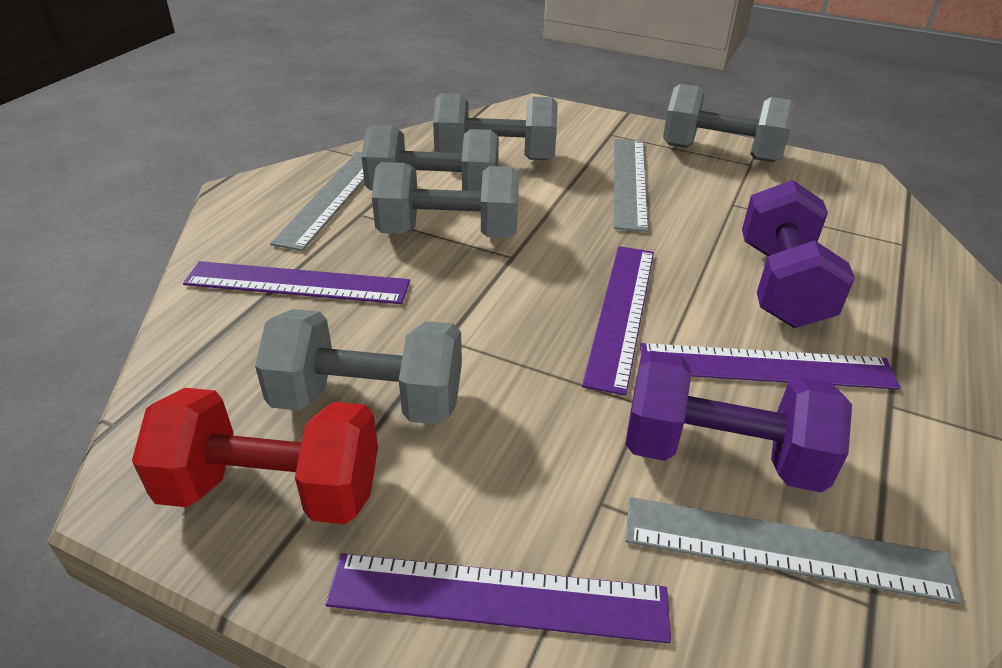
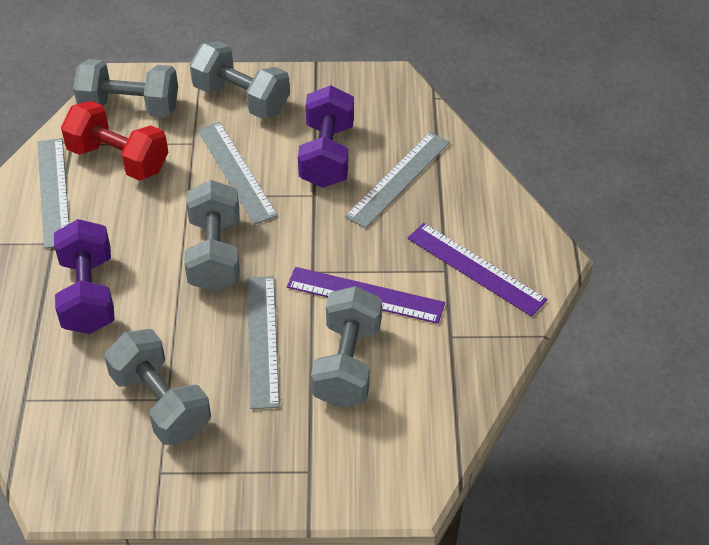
grey ruler: 3 -> 4
purple ruler: 4 -> 2

